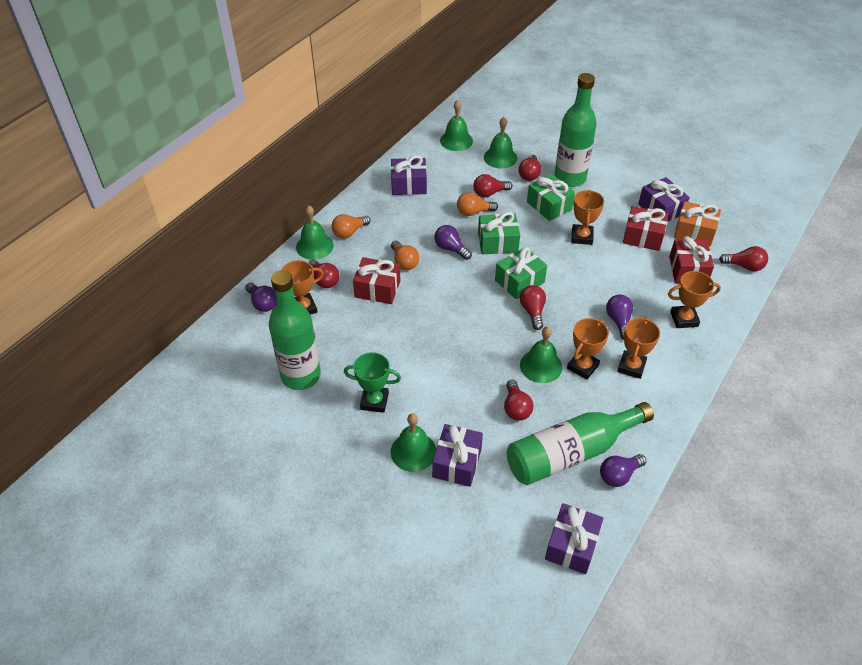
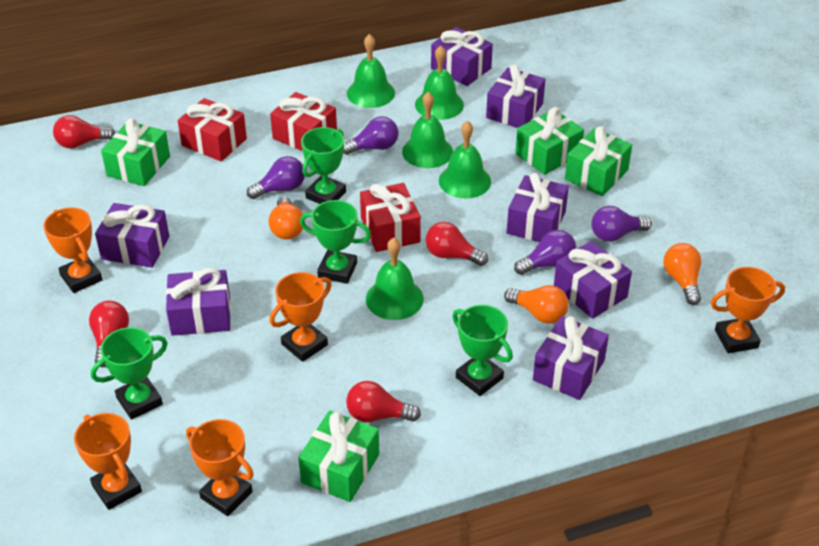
green bottle: 3 -> 0
green gift: 3 -> 4
green trophy: 1 -> 4
orange gift: 1 -> 0
purple gift: 4 -> 7
red light bulb: 6 -> 4

